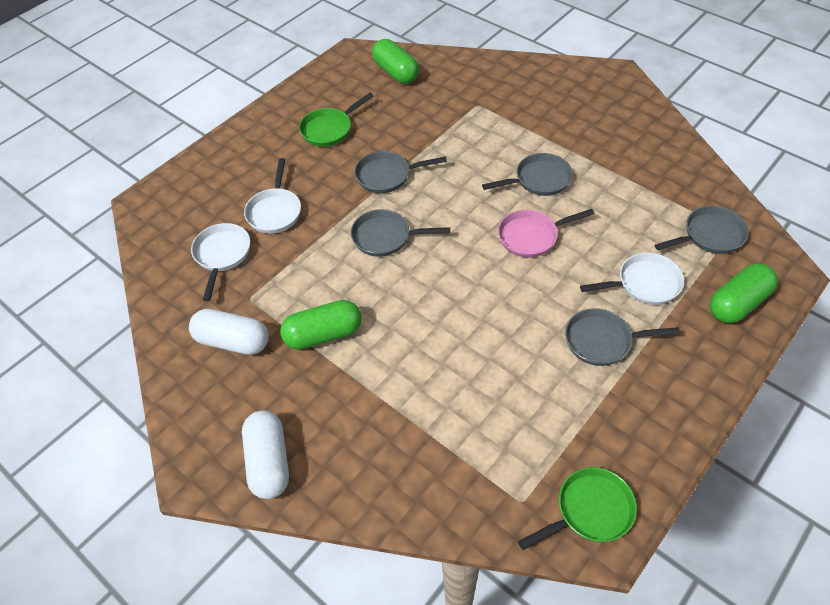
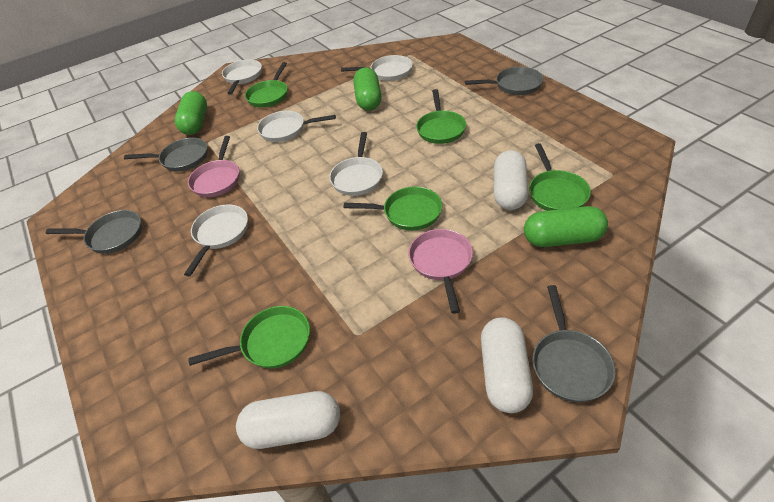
green pan: 2 -> 5
grey pan: 5 -> 4
pink pan: 1 -> 2
white capsule: 2 -> 3
white pan: 3 -> 5

